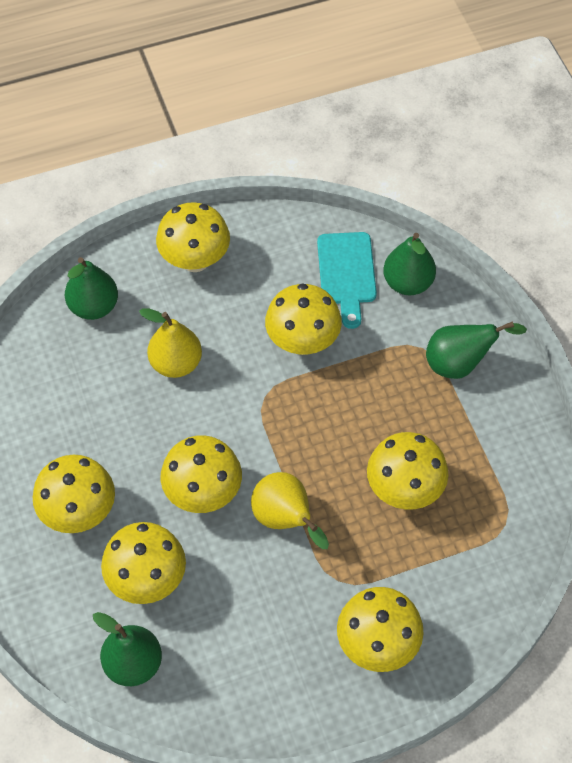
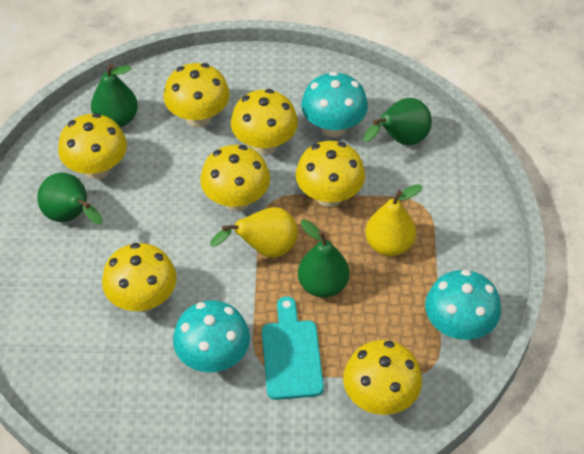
turquoise mushroom: 0 -> 3

